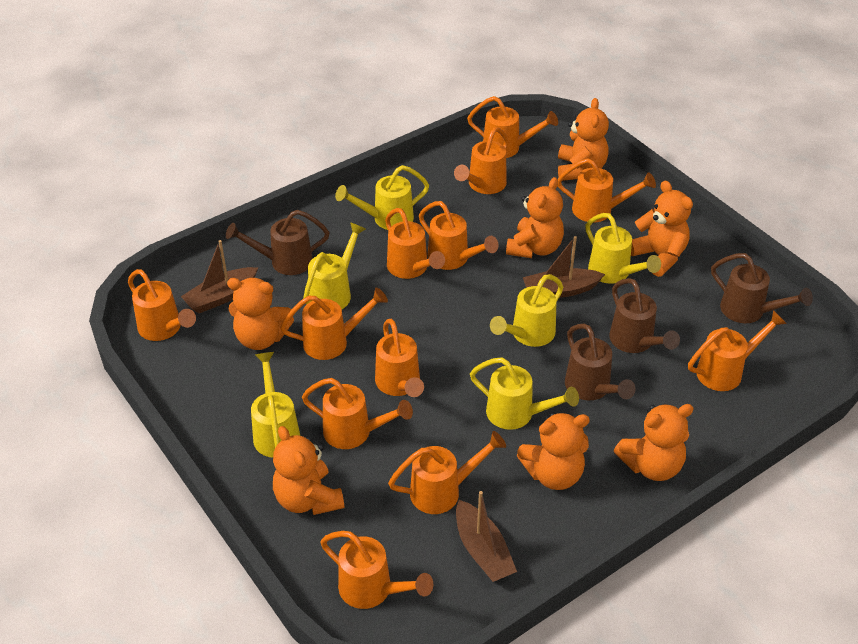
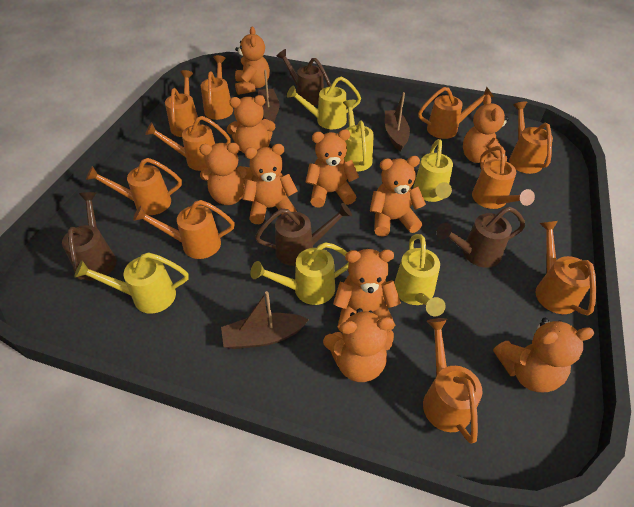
orange teddy bear: 7 -> 10
orange watering can: 12 -> 10

